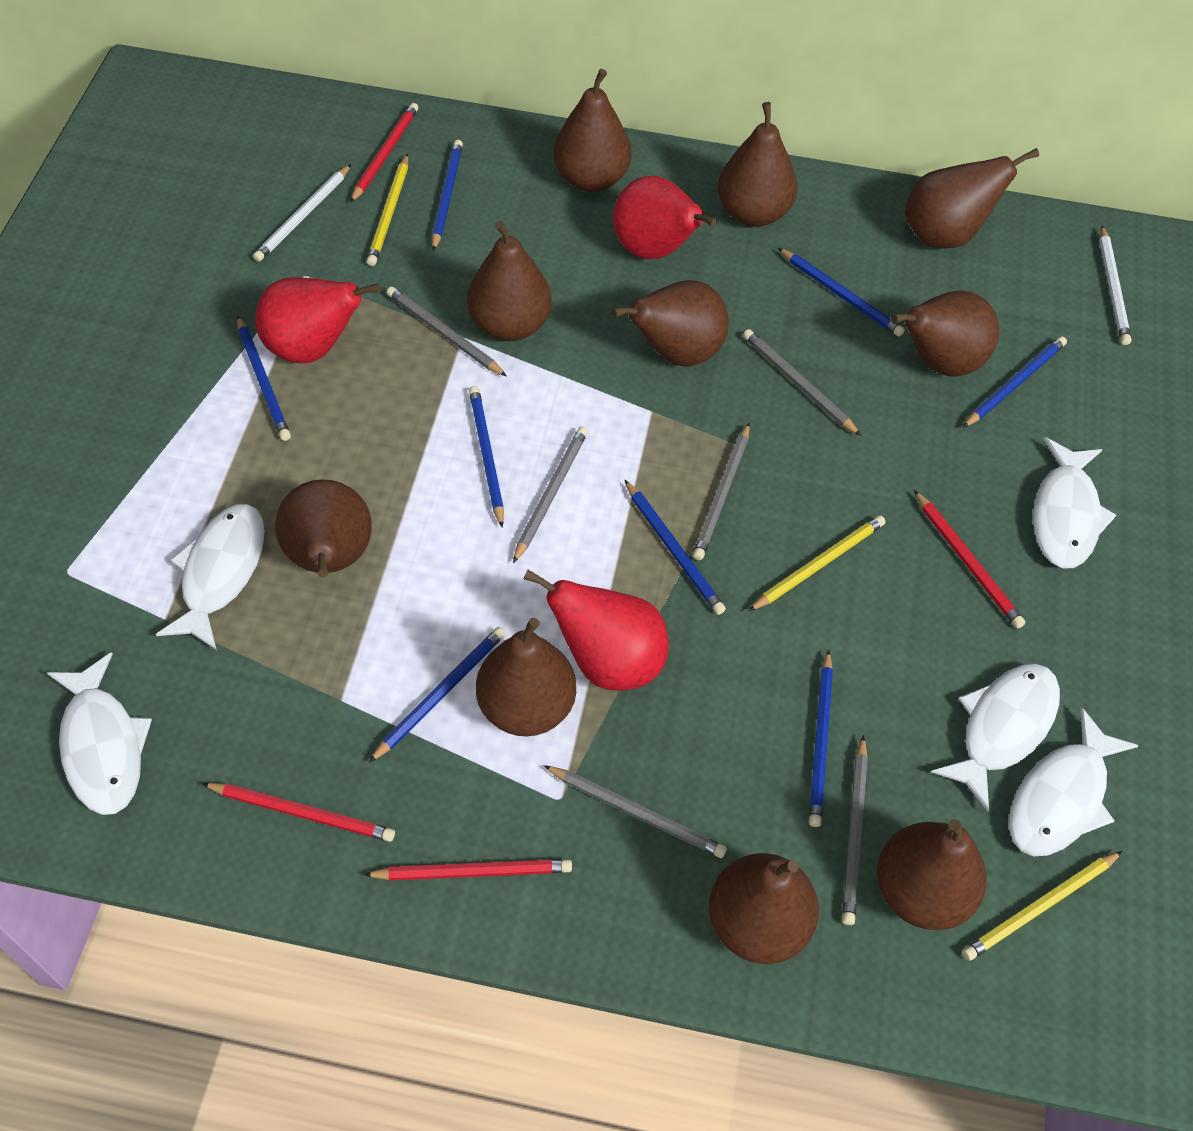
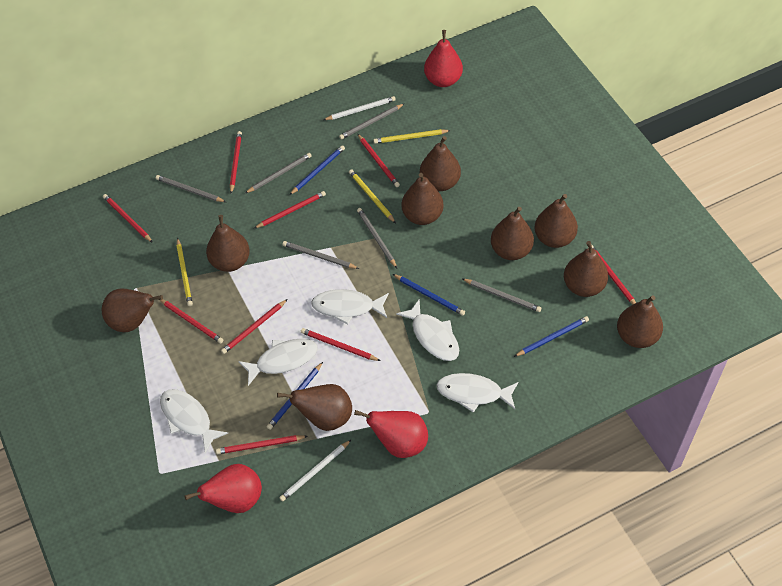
blue pencil: 8 -> 4
brown pear: 10 -> 9
red pencil: 4 -> 9

